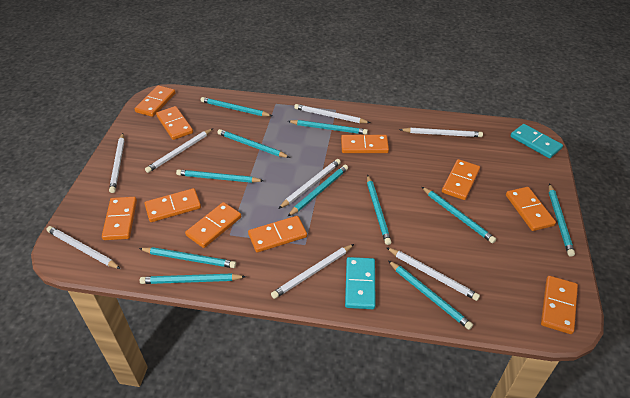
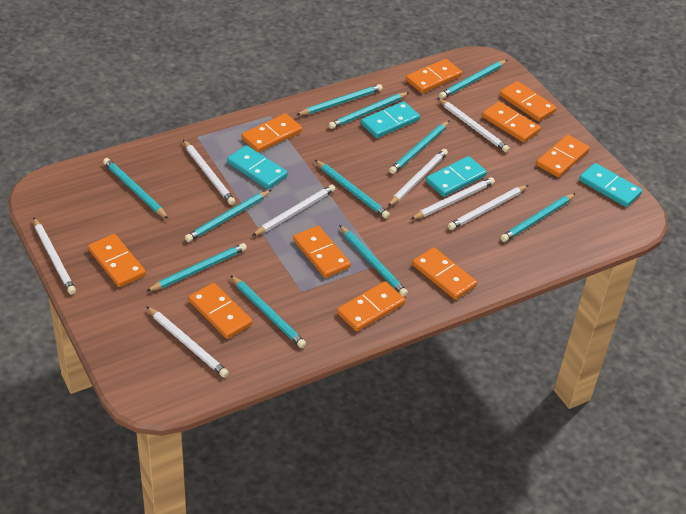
turquoise domino: 2 -> 4

